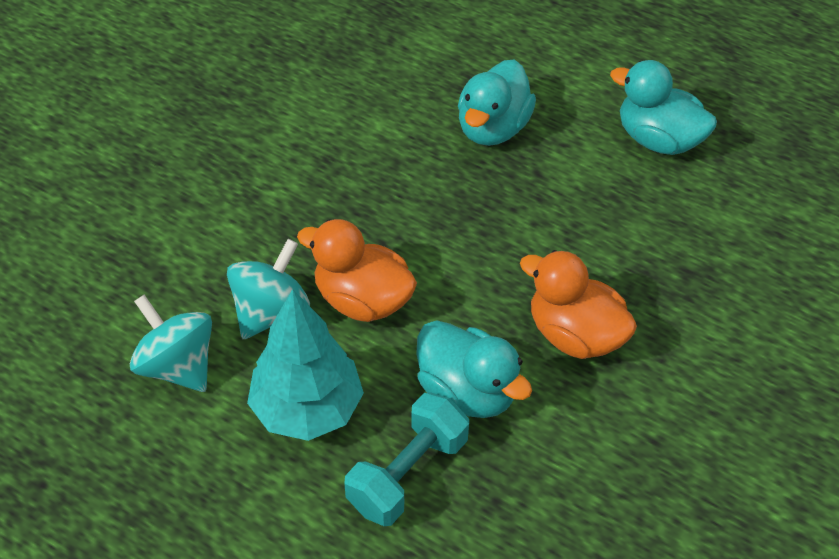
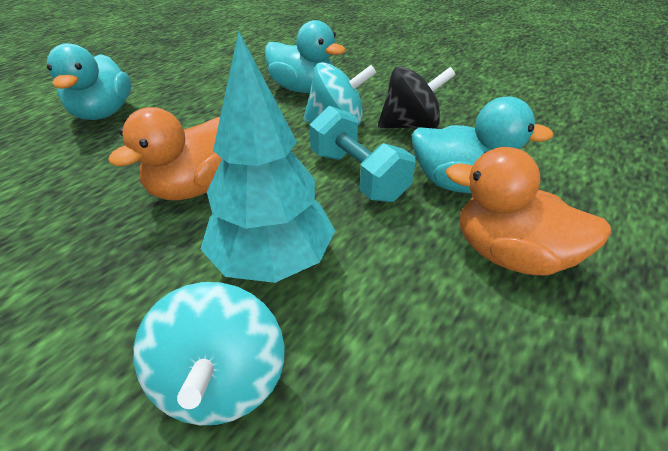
black spinning top: 0 -> 1

